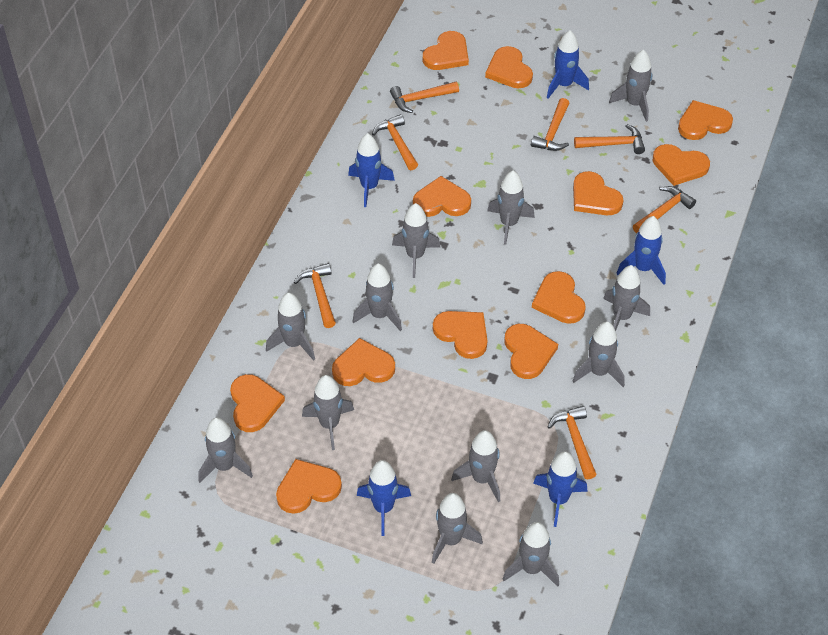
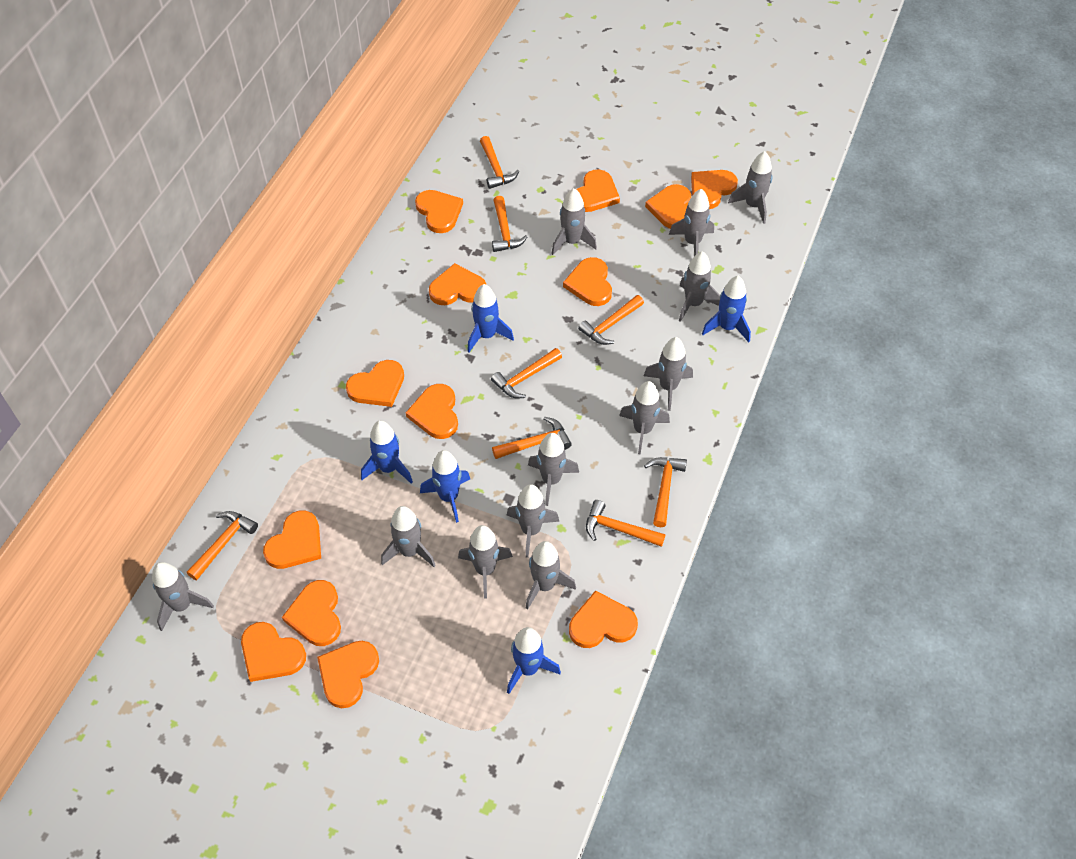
orange hammer: 7 -> 8
orange heart: 12 -> 13

